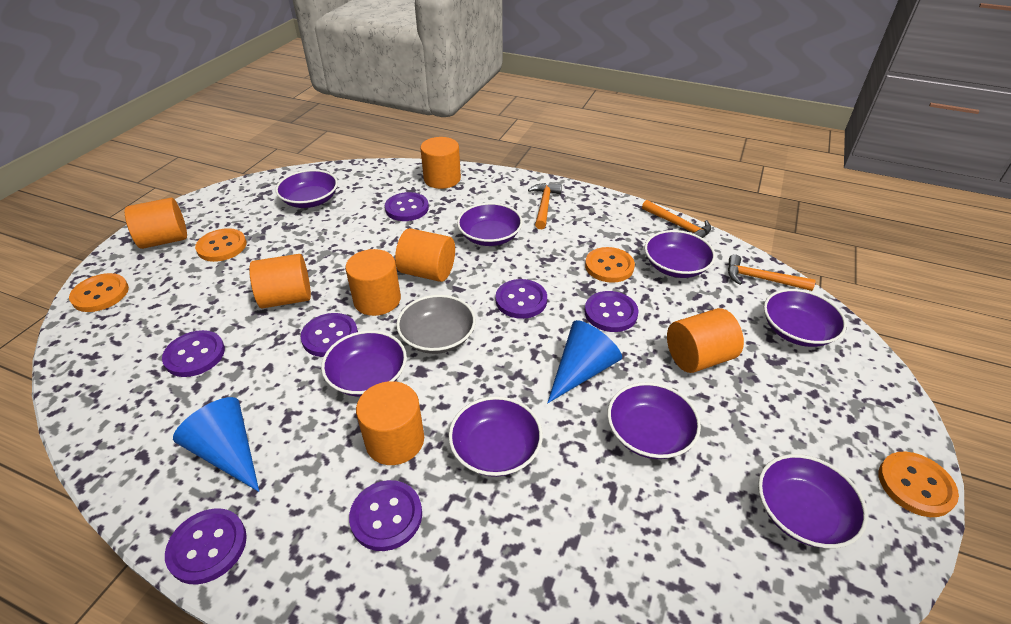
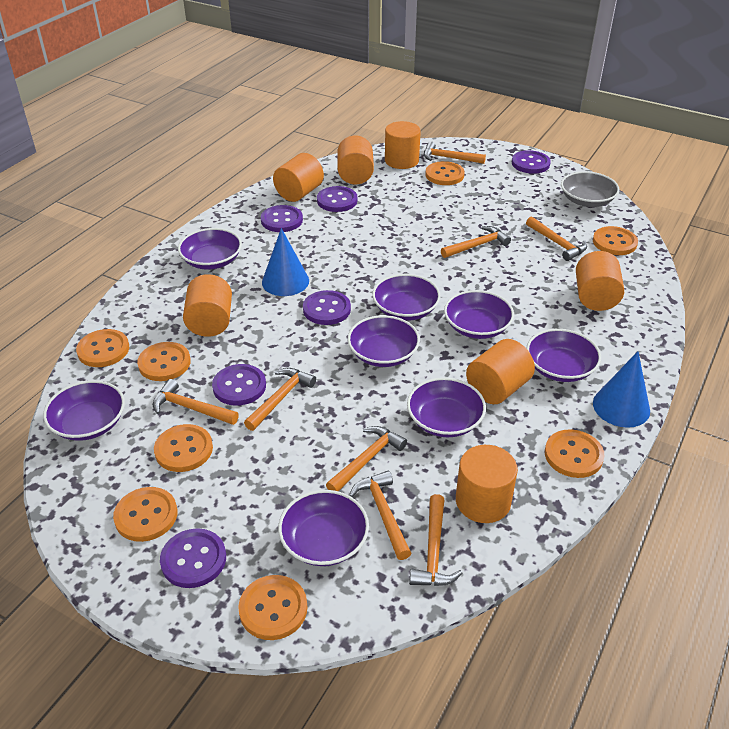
orange button: 4 -> 8
orange hammer: 3 -> 8
purple button: 7 -> 6

